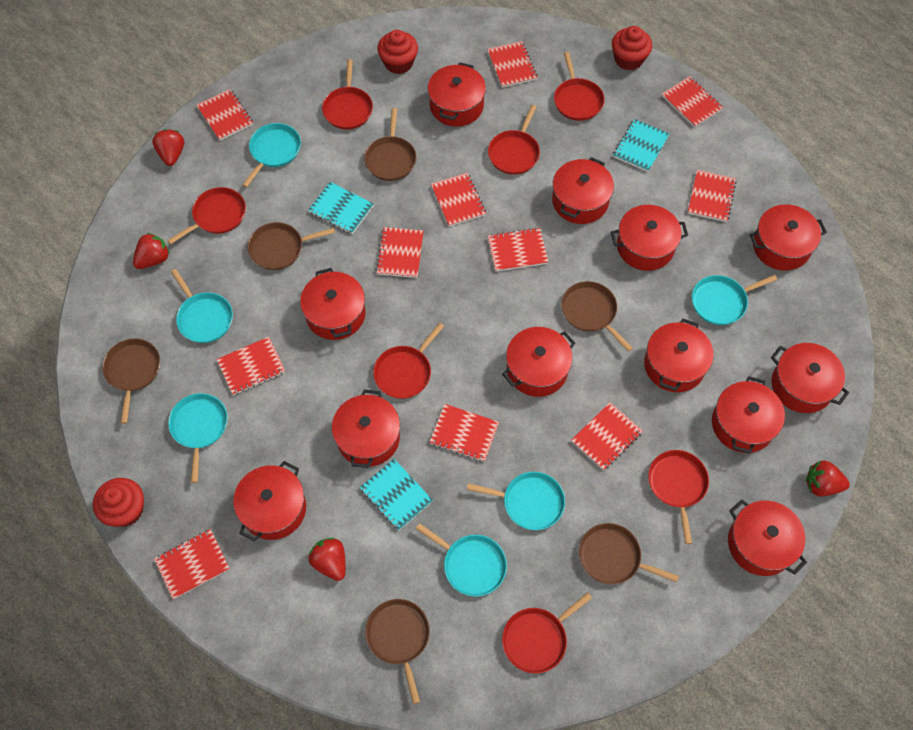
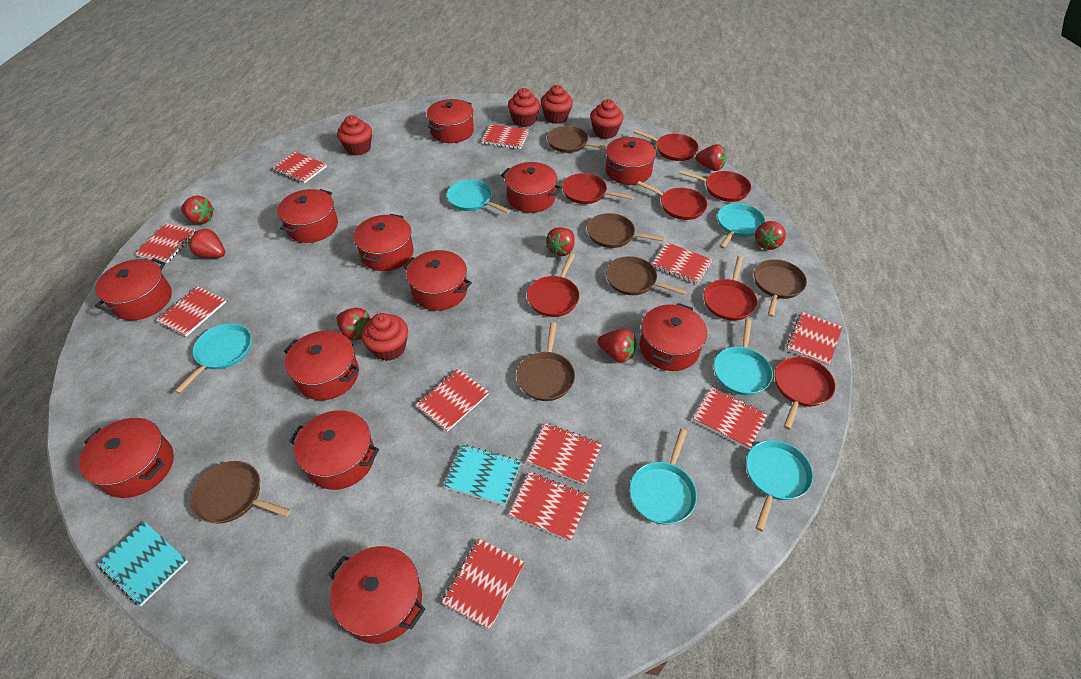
red cupcake: 3 -> 5
red strawberry: 4 -> 7
turquoise notebook: 3 -> 2

